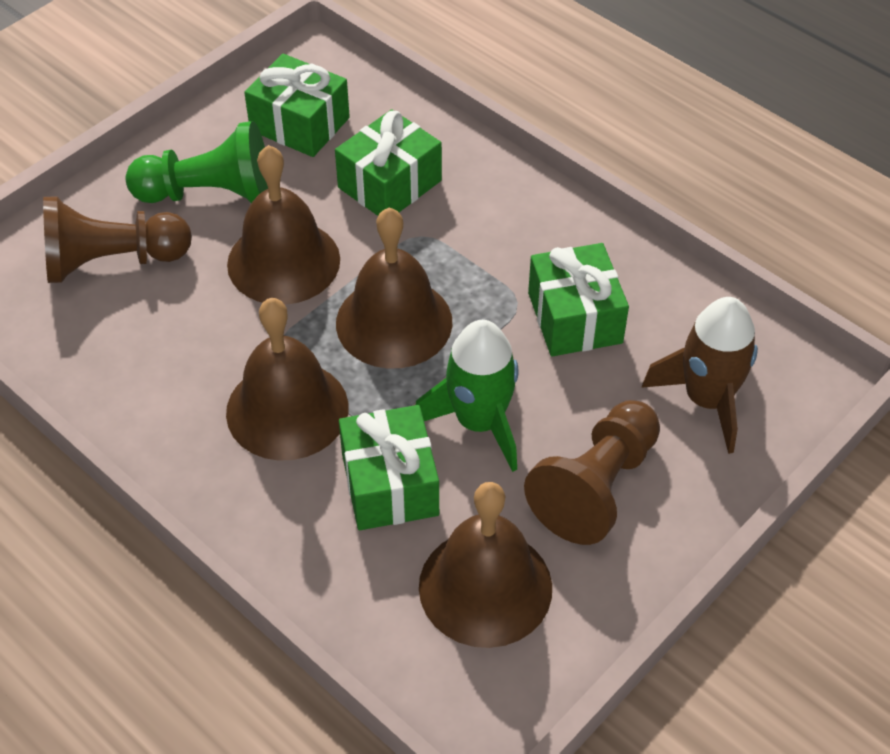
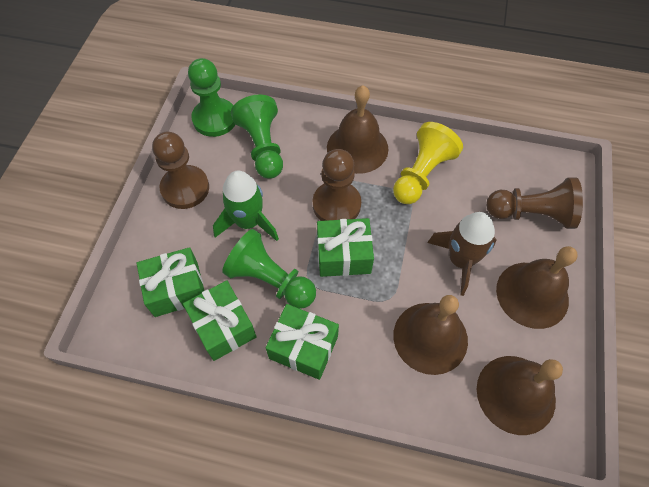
brown pawn: 2 -> 3
green pawn: 1 -> 3
yellow pawn: 0 -> 1

